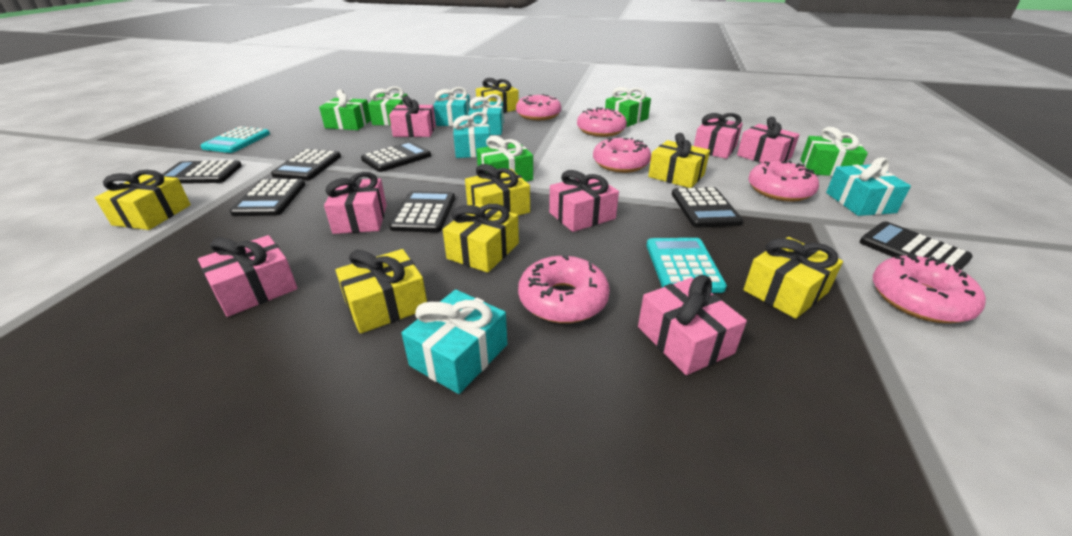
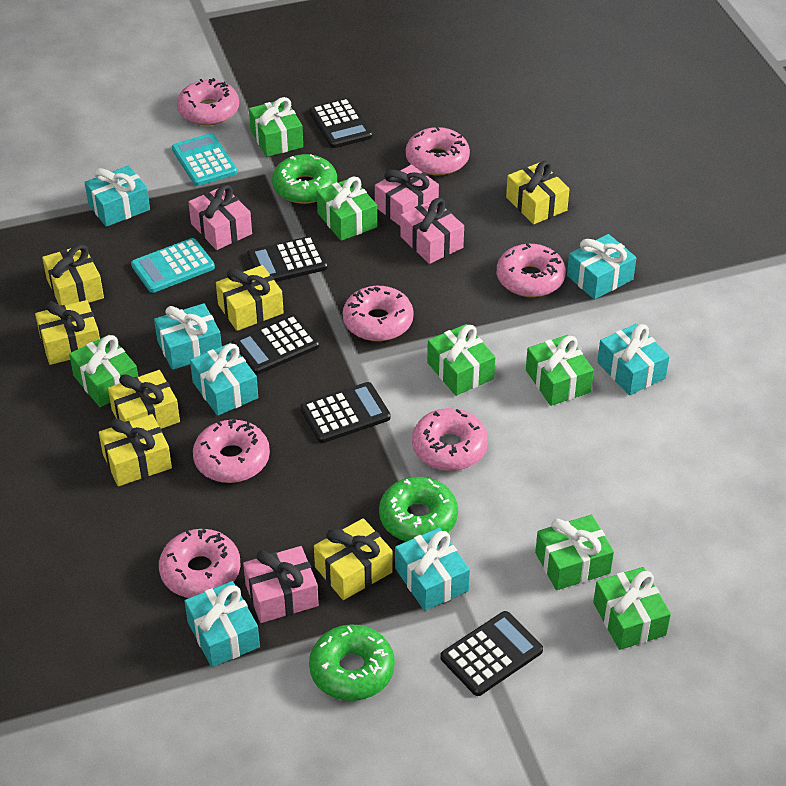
black calculator: 7 -> 5
green donut: 0 -> 3
green gift: 5 -> 7
pink donut: 6 -> 7
pink gift: 7 -> 4
turquoise gift: 5 -> 7

